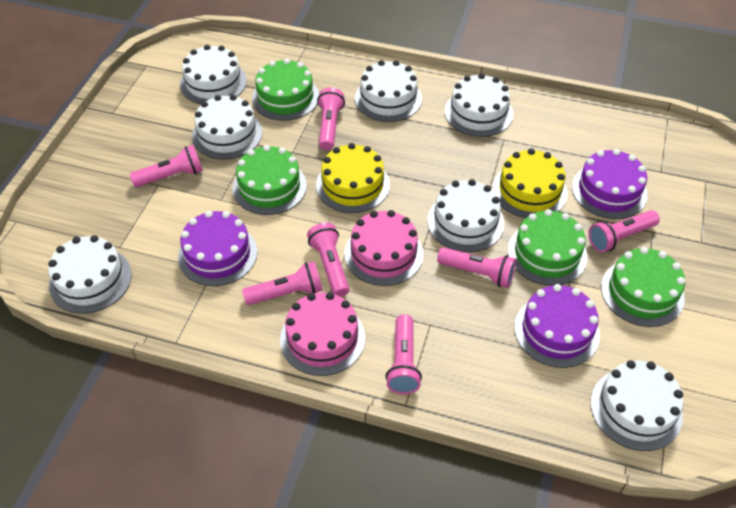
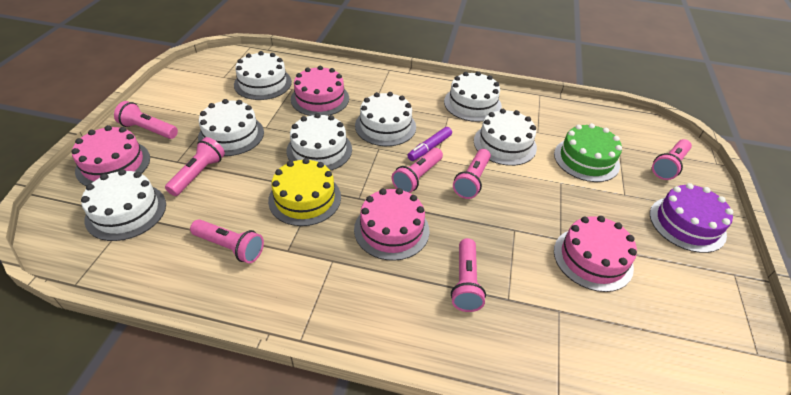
green cake: 4 -> 1
pink cake: 2 -> 4
purple cake: 3 -> 1
purple marker: 0 -> 1
yellow cake: 2 -> 1

